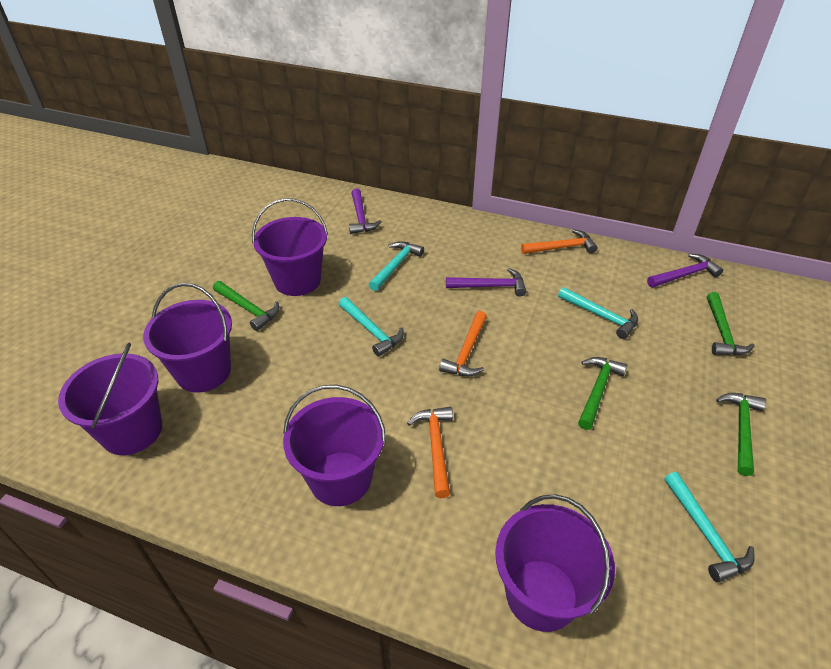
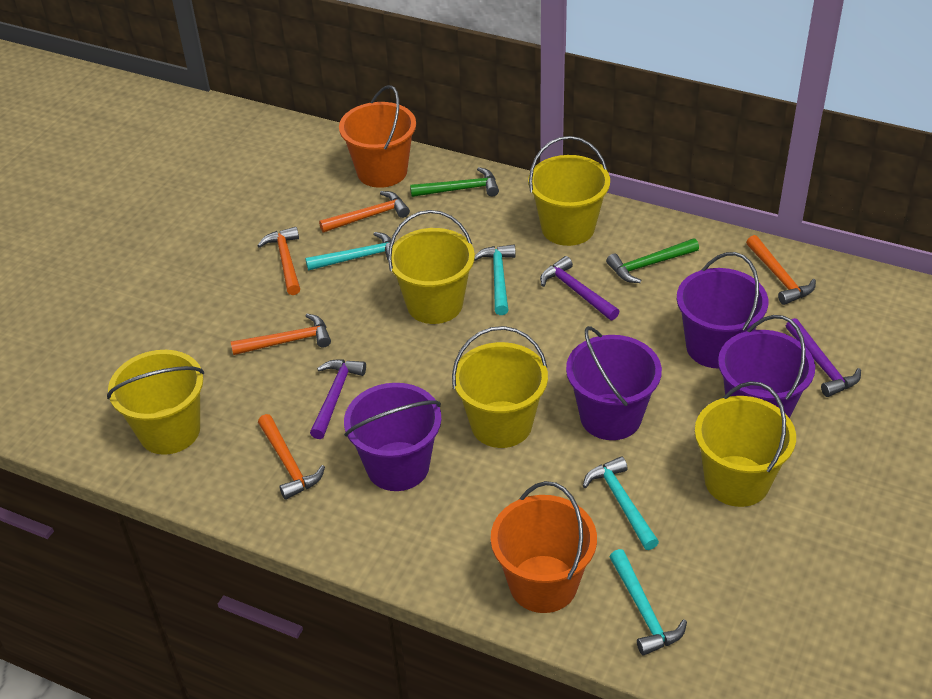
green hammer: 4 -> 2
orange bucket: 0 -> 2
orange hammer: 3 -> 5
purple bucket: 5 -> 4
yellow bucket: 0 -> 5

